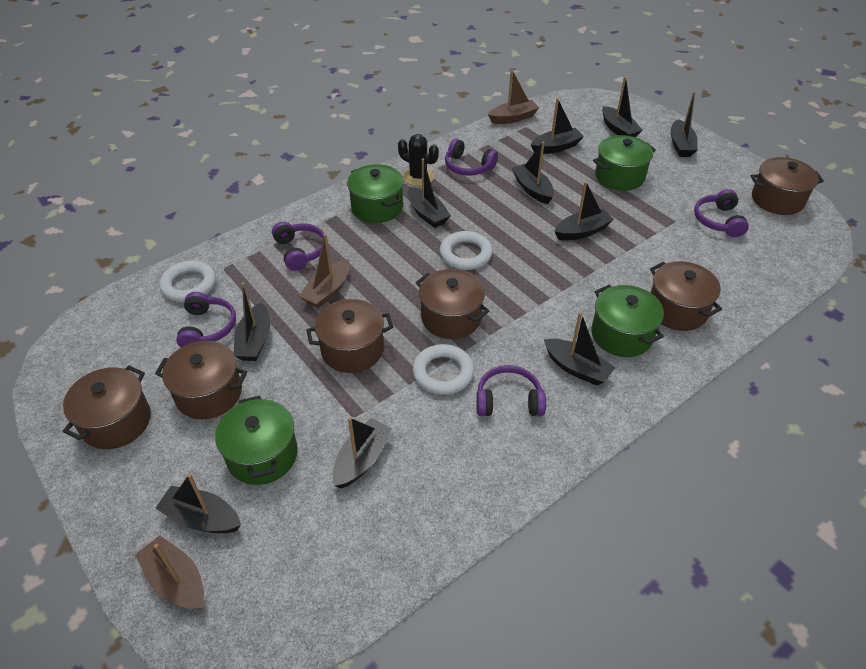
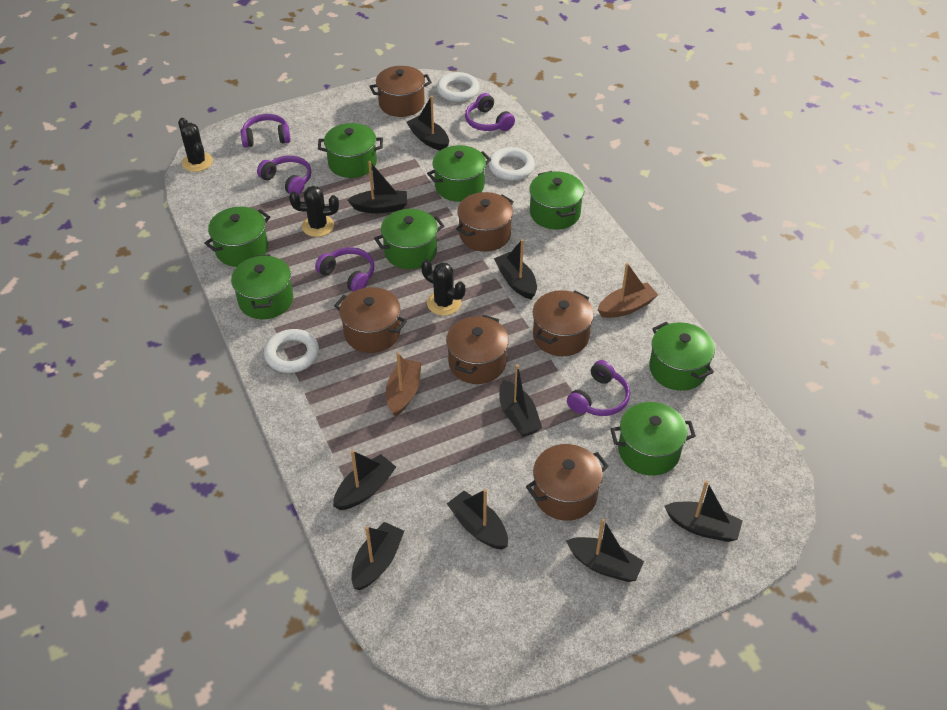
black boat: 10 -> 9
black cactus: 1 -> 3
brown boat: 3 -> 2
green pot: 4 -> 8

